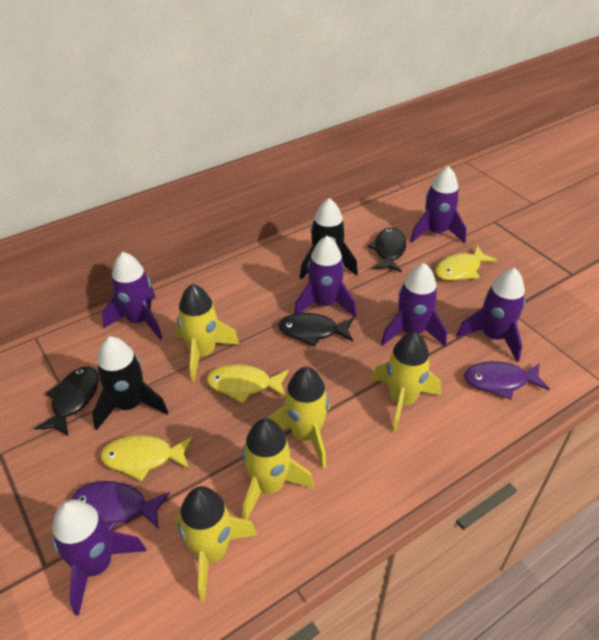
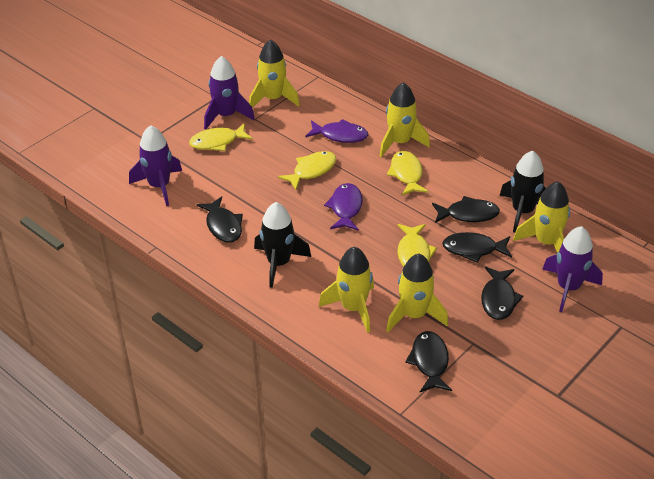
black fish: 3 -> 5
purple rocket: 6 -> 3
yellow fish: 3 -> 4

